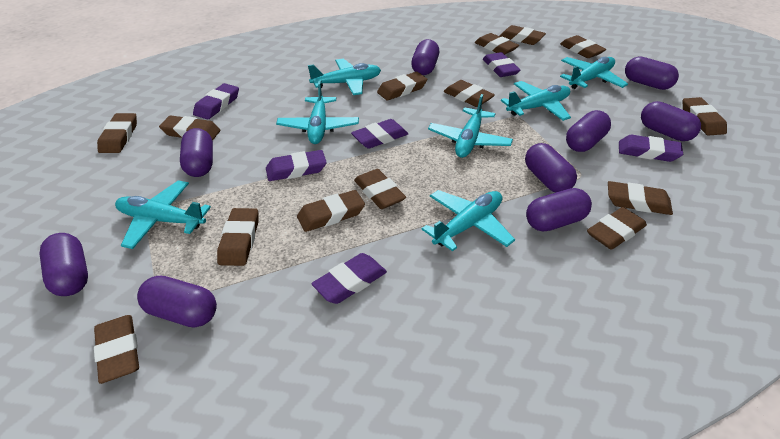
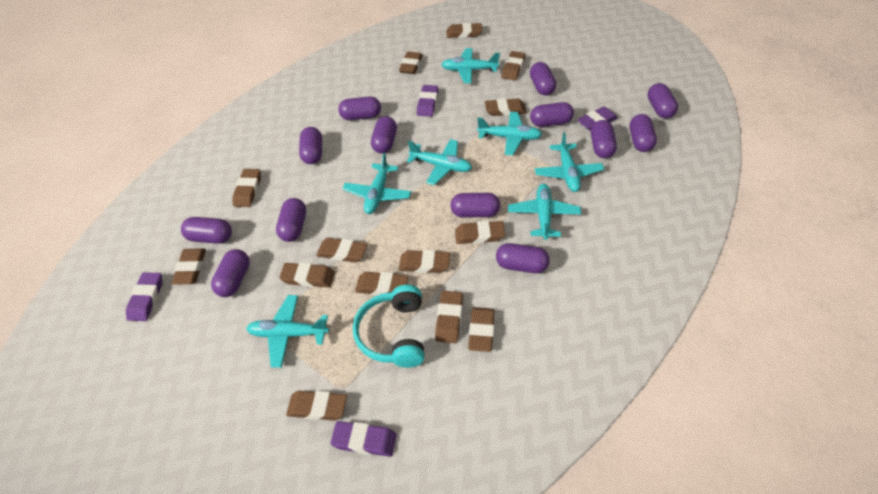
purple capsule: 9 -> 13
purple eraser: 6 -> 4
turquoise headphones: 0 -> 1

